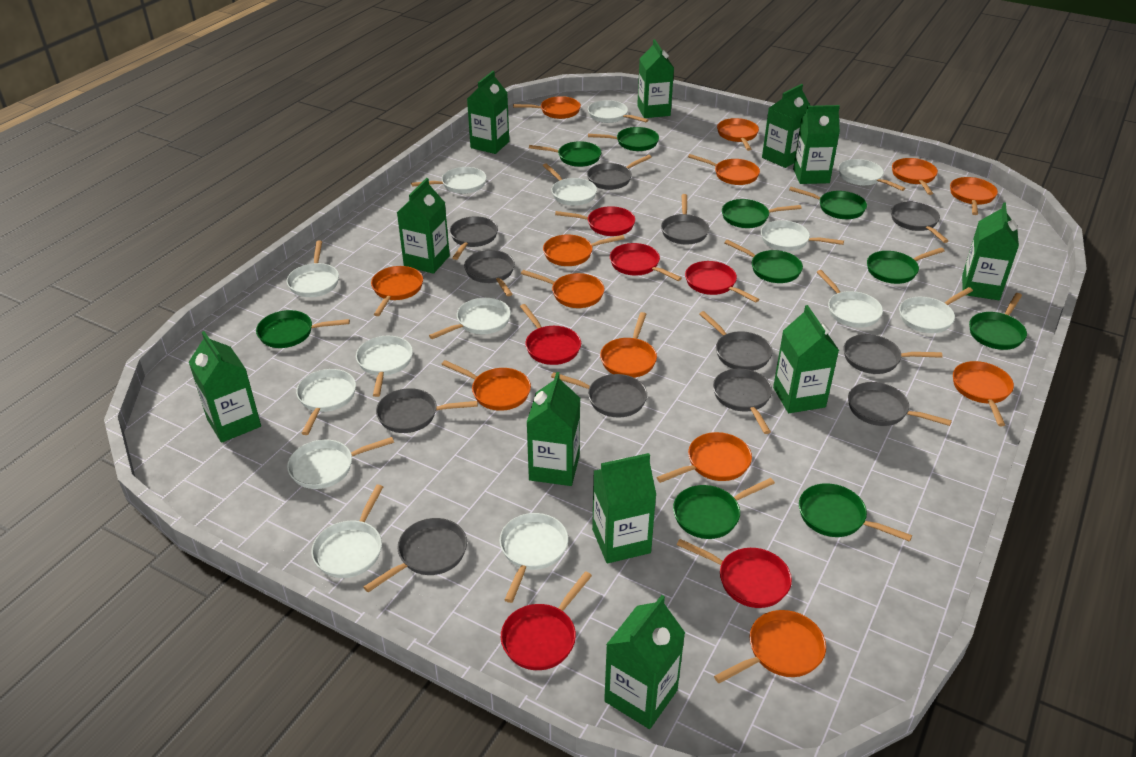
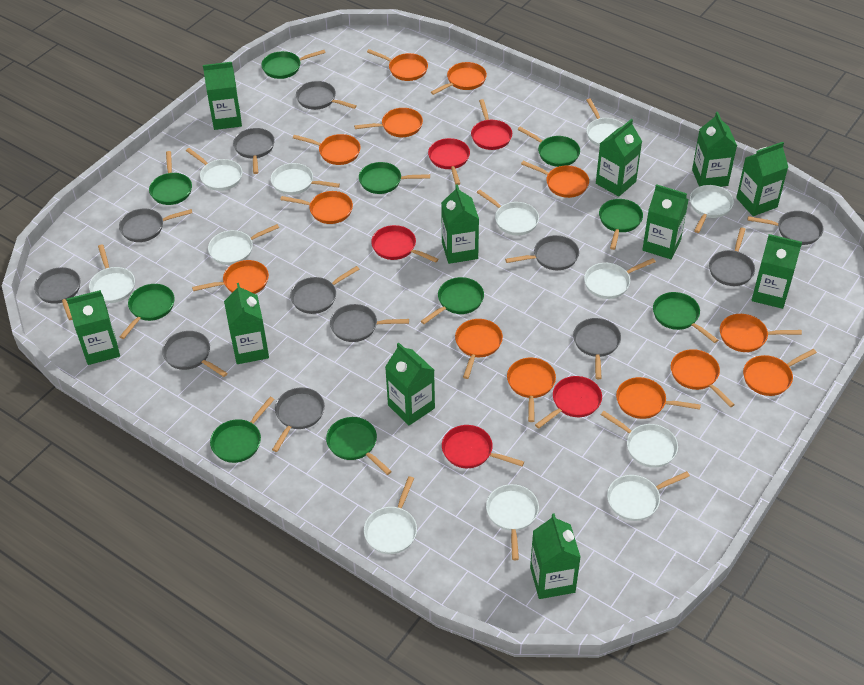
red pan: 6 -> 5
white pan: 14 -> 12

